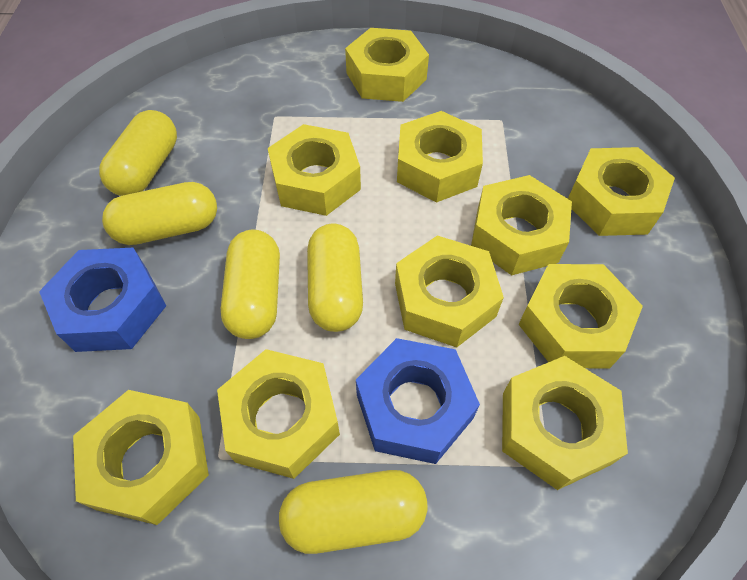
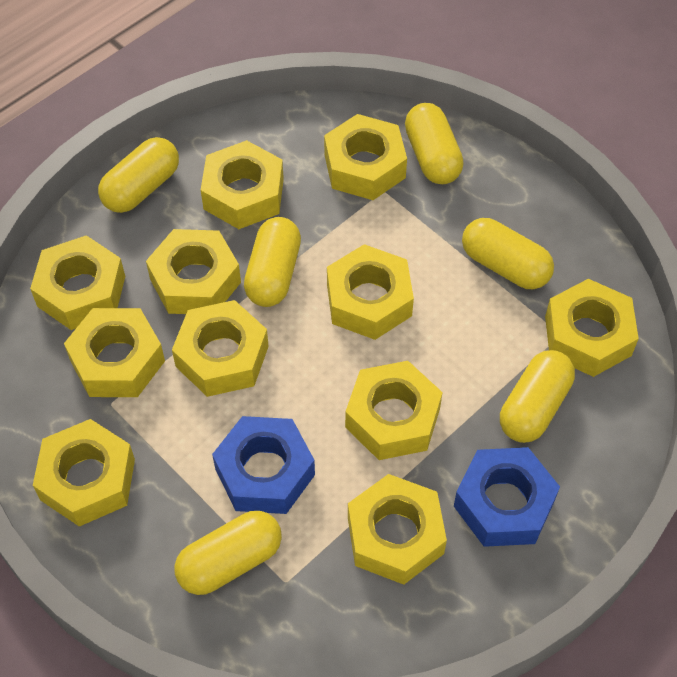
yellow capsule: 5 -> 6
yellow nut: 10 -> 11

